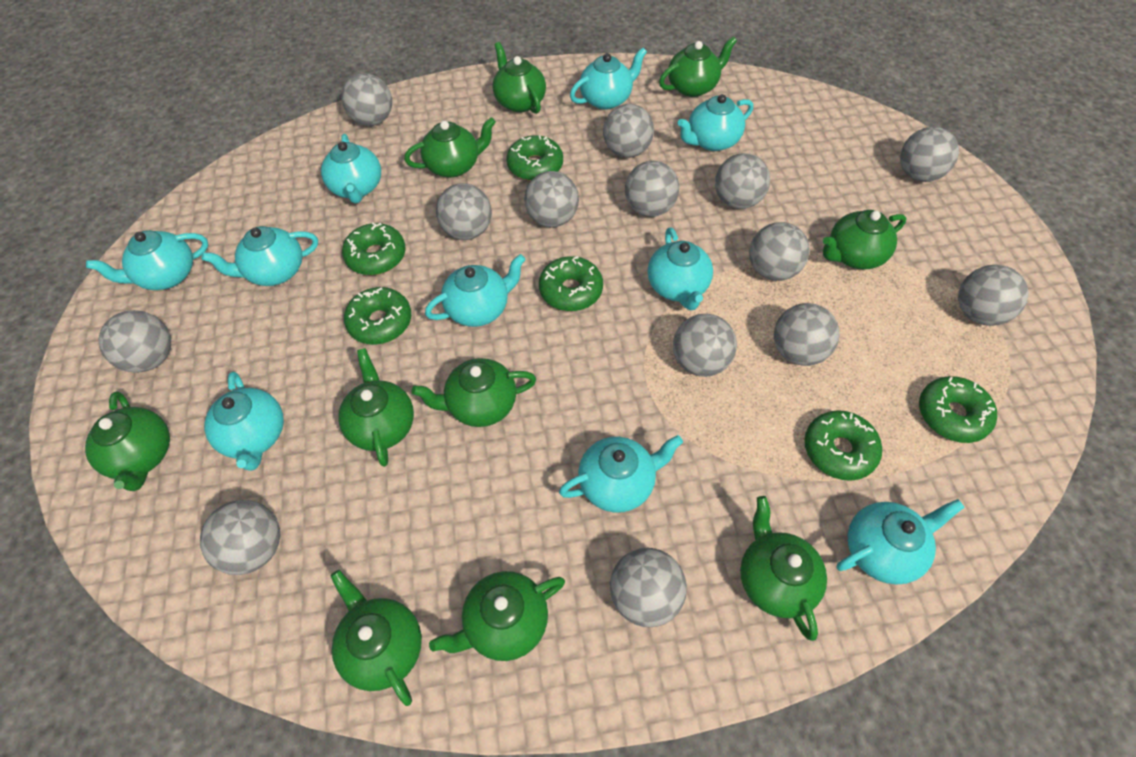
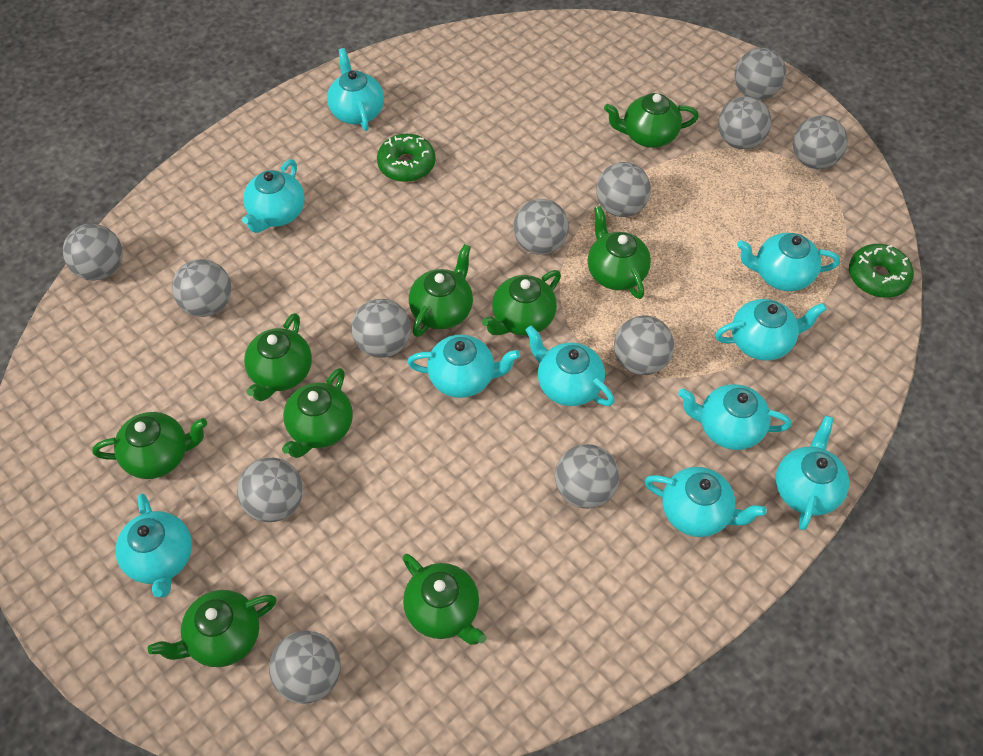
green donut: 6 -> 2
green teapot: 10 -> 9
grey ball: 14 -> 12

